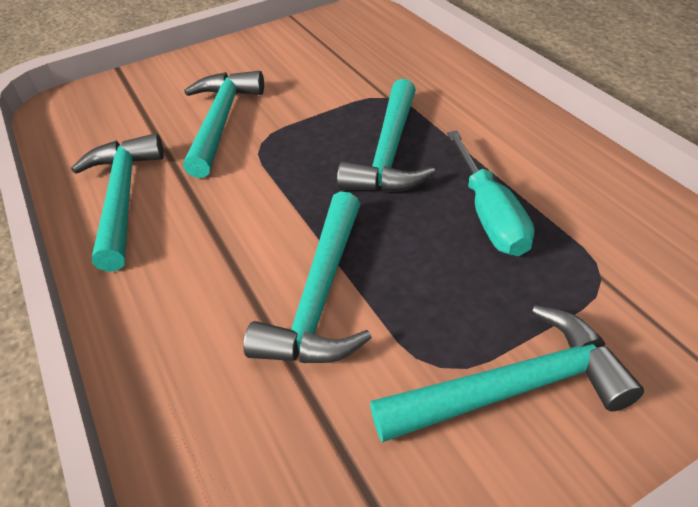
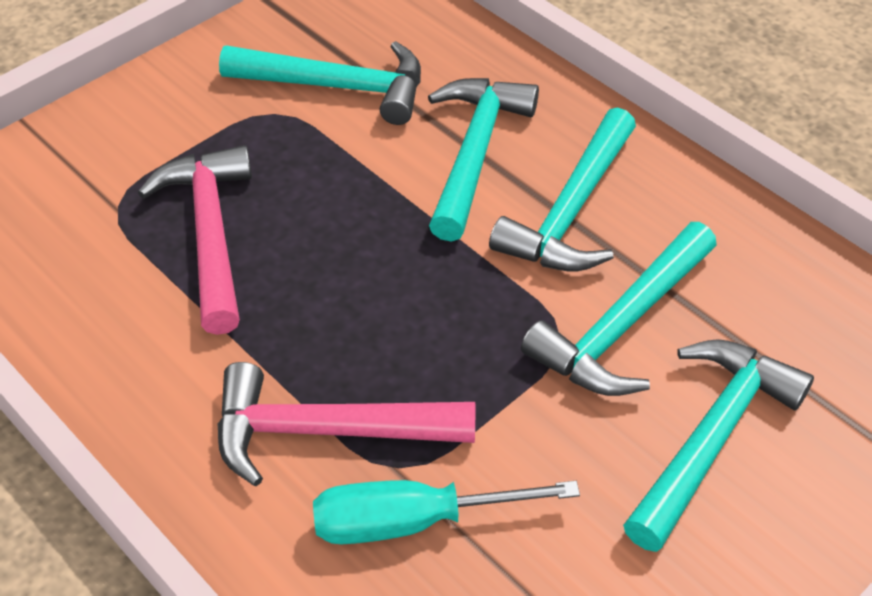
pink hammer: 0 -> 2

